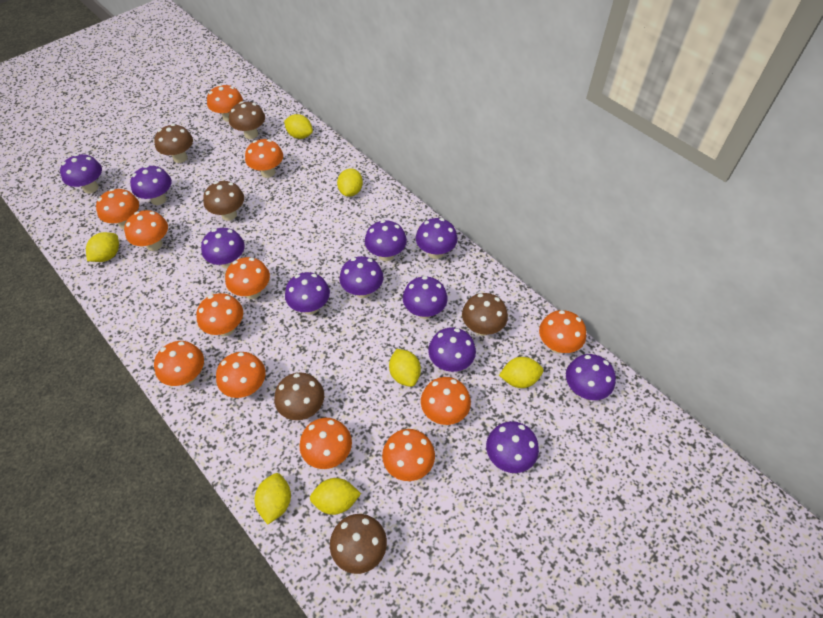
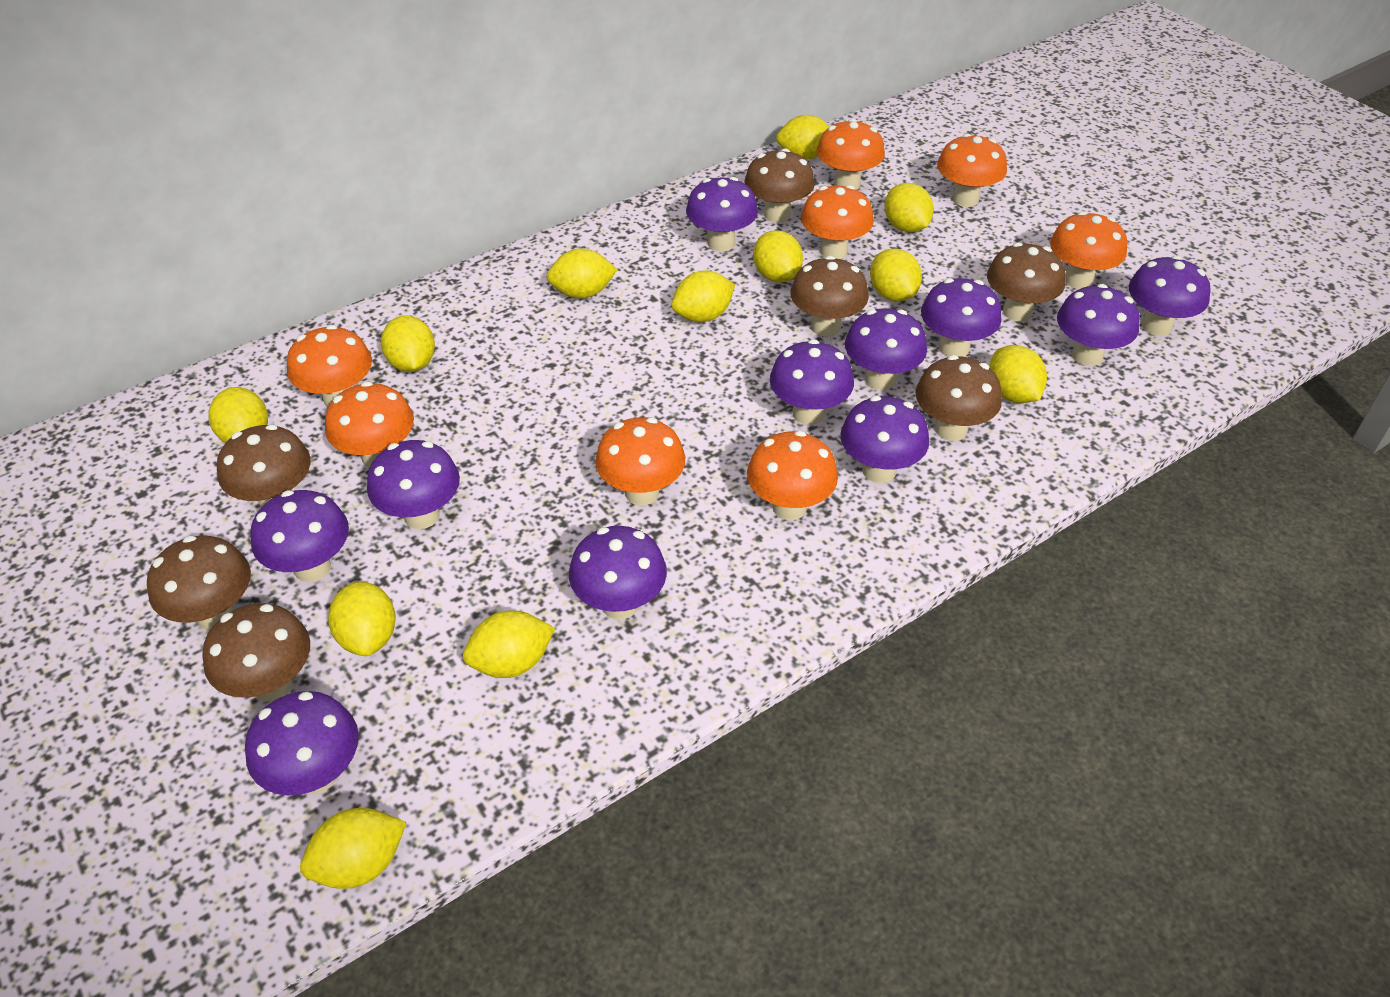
brown mushroom: 6 -> 7
orange mushroom: 12 -> 8
yellow lemon: 7 -> 12

